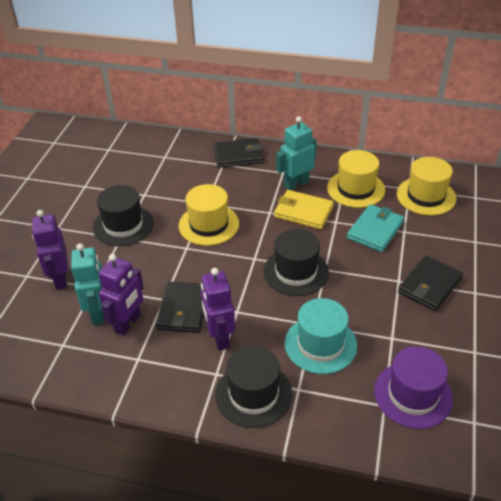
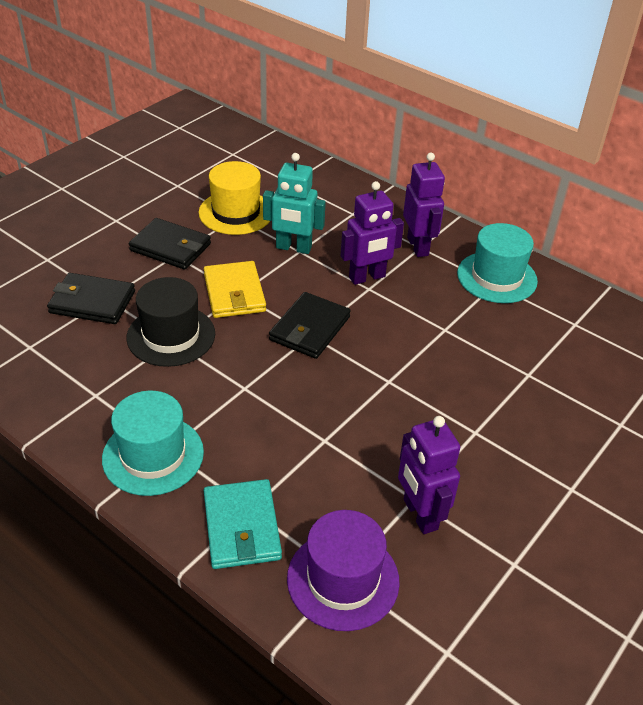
black hat: 3 -> 1
turquoise hat: 1 -> 2
turquoise robot: 2 -> 1
yellow hat: 3 -> 1

